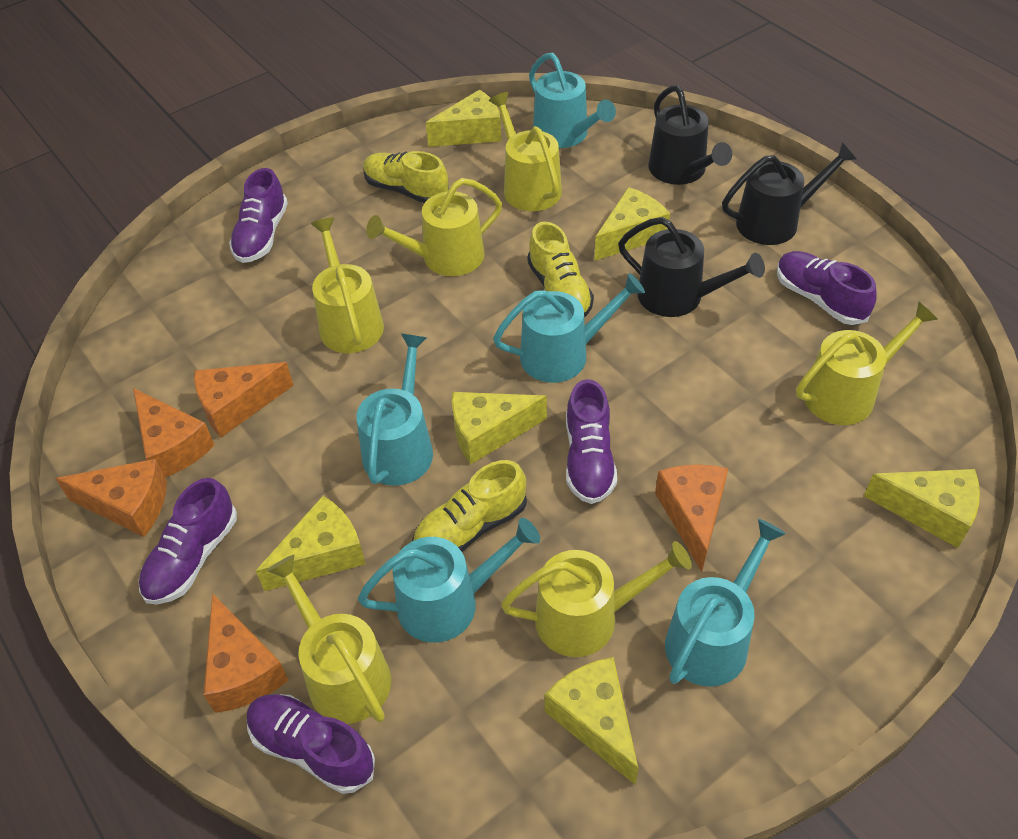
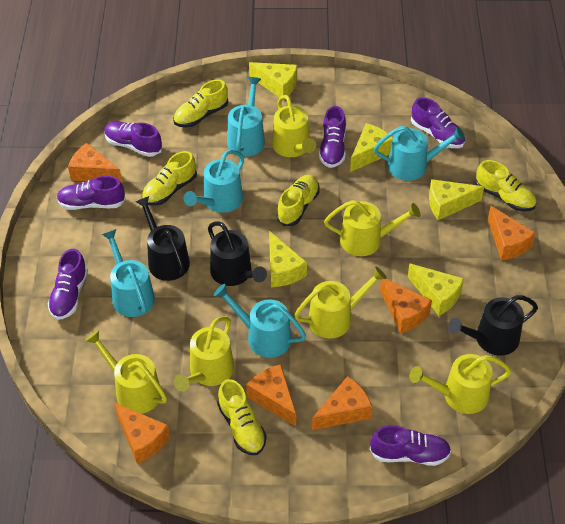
orange cheese: 5 -> 6
purple shoe: 5 -> 6
yellow cheese: 6 -> 5
yellow shoe: 3 -> 5

